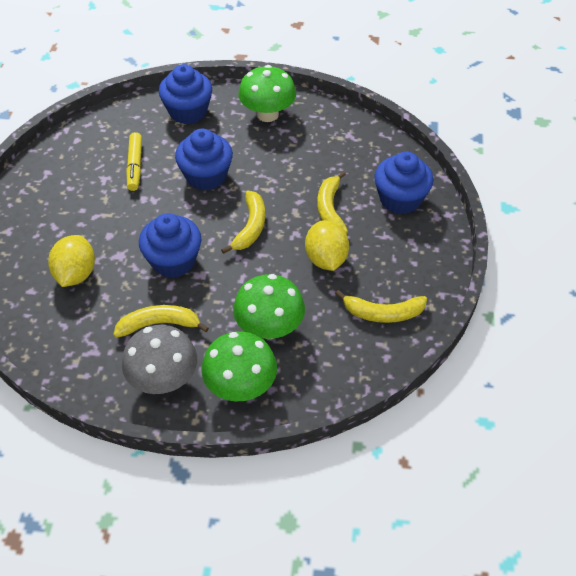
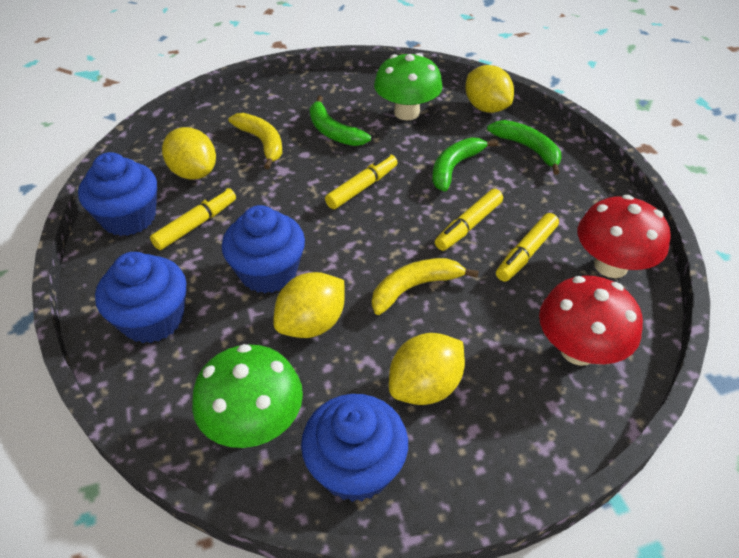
green banana: 0 -> 3
green mushroom: 3 -> 2
grey mushroom: 1 -> 0
red mushroom: 0 -> 2
yellow banana: 4 -> 2
yellow lemon: 2 -> 4
yellow marker: 1 -> 4

